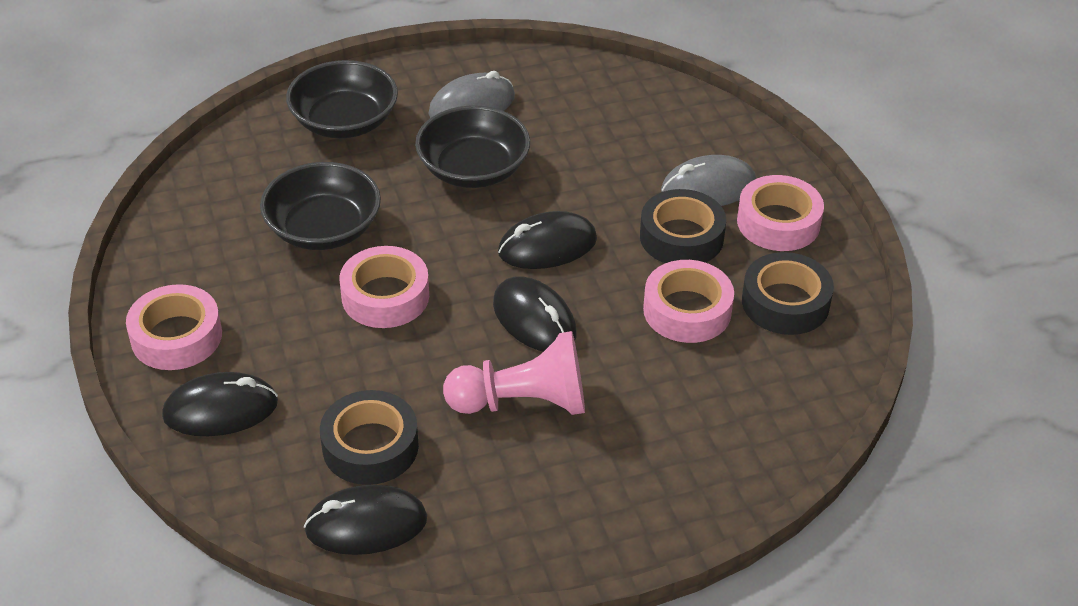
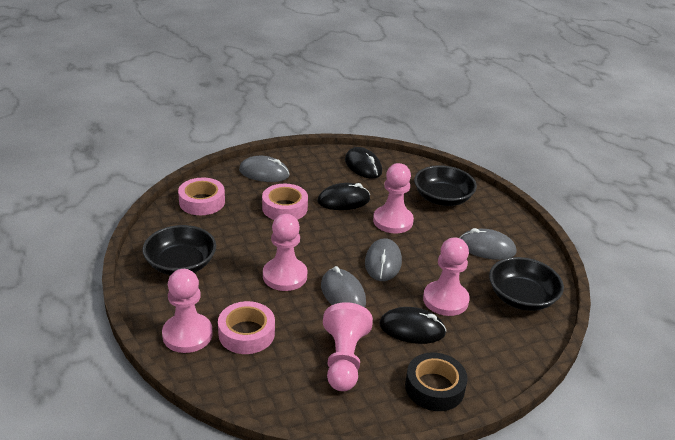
black mouse: 4 -> 3
black tape: 3 -> 1
grey mouse: 2 -> 4
pink pawn: 1 -> 5
pink tape: 4 -> 3

